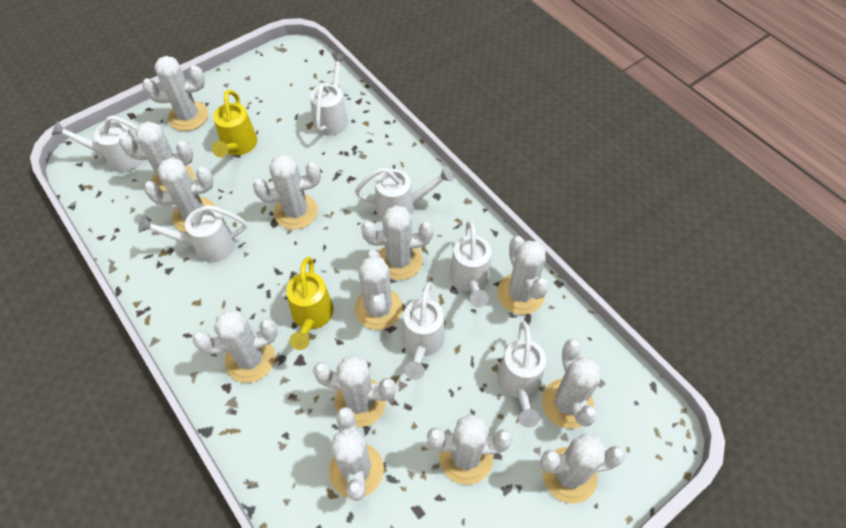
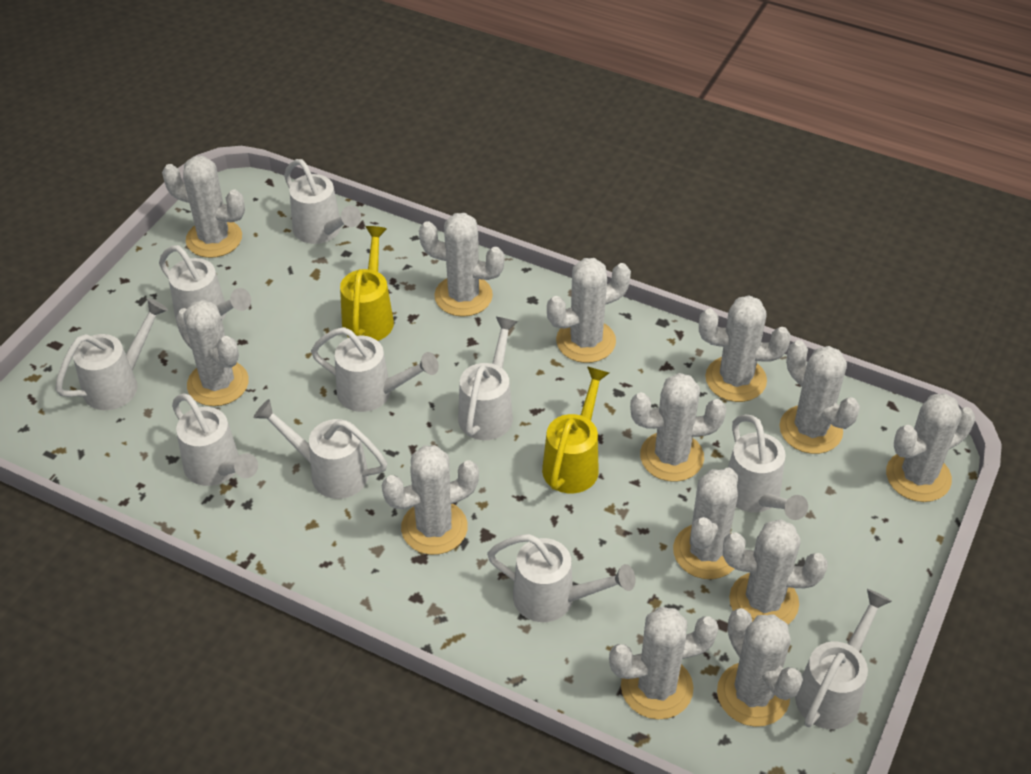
white watering can: 7 -> 10

